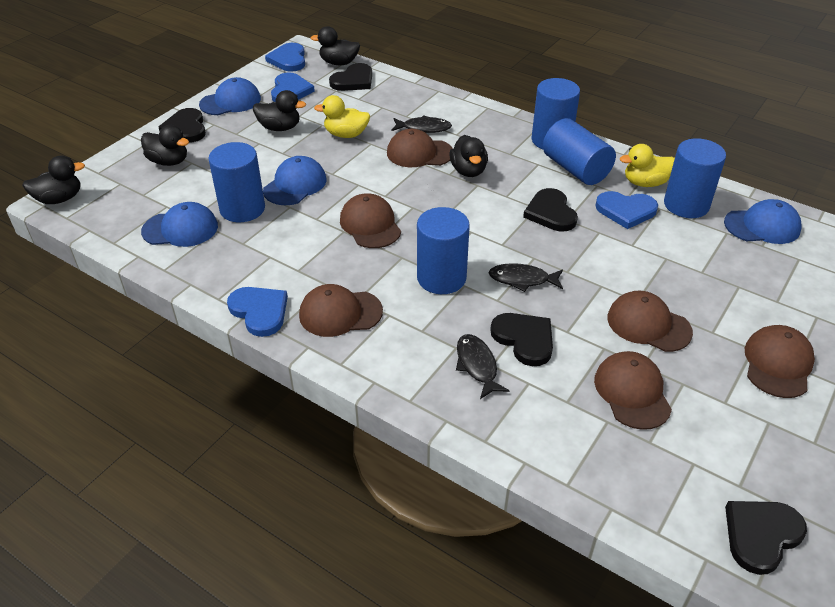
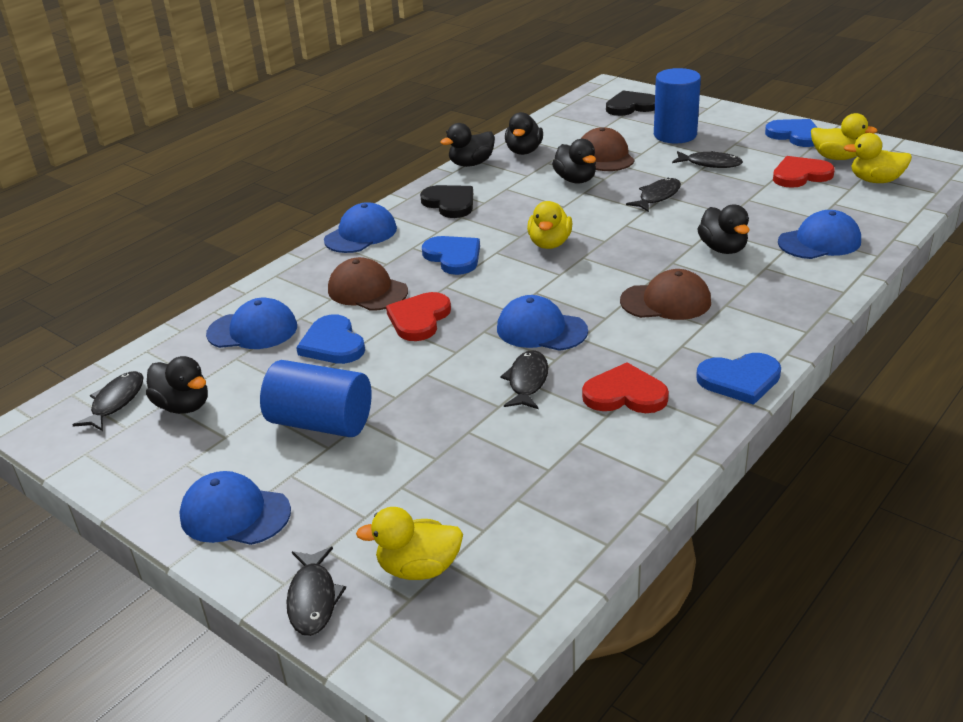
black fish: 3 -> 5
black heart: 5 -> 2
blue cap: 4 -> 5
blue cylinder: 5 -> 2
brown cap: 6 -> 3
red heart: 0 -> 3
yellow duck: 2 -> 4

